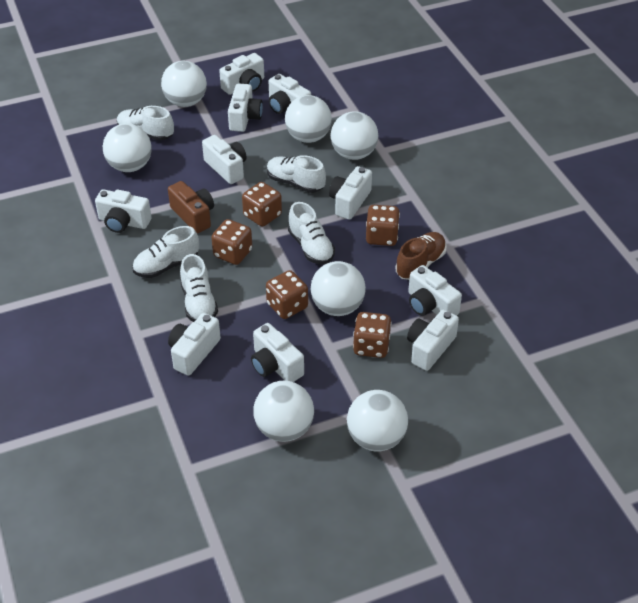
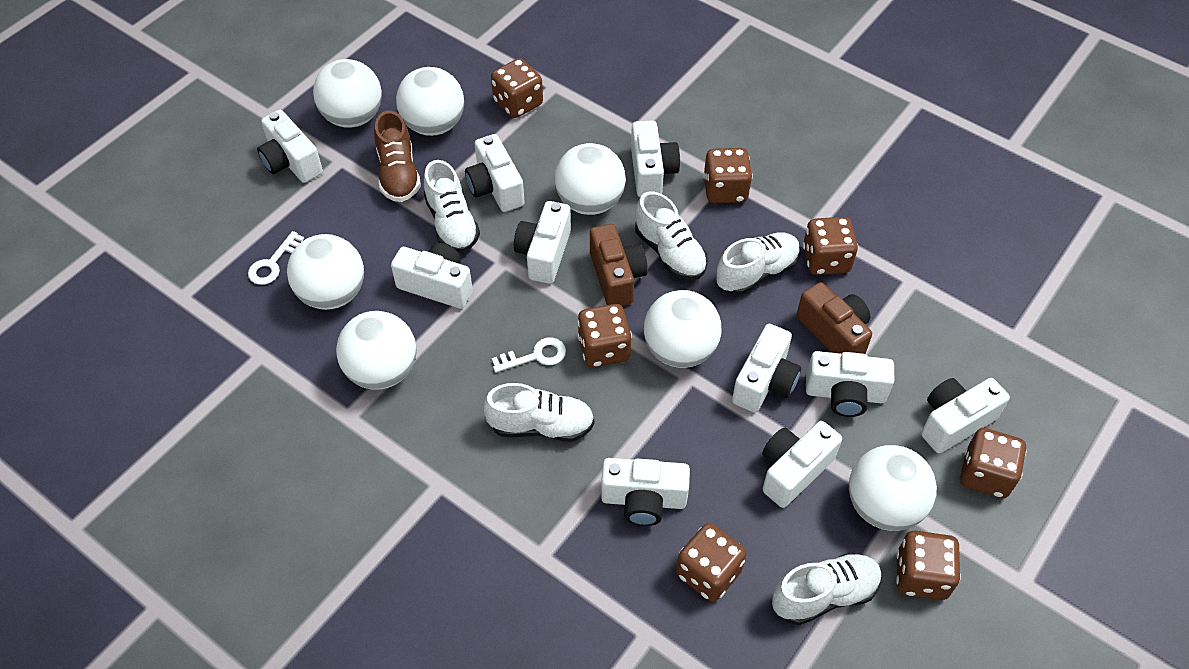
brown camera: 1 -> 2
brown dice: 5 -> 7
white key: 0 -> 2

